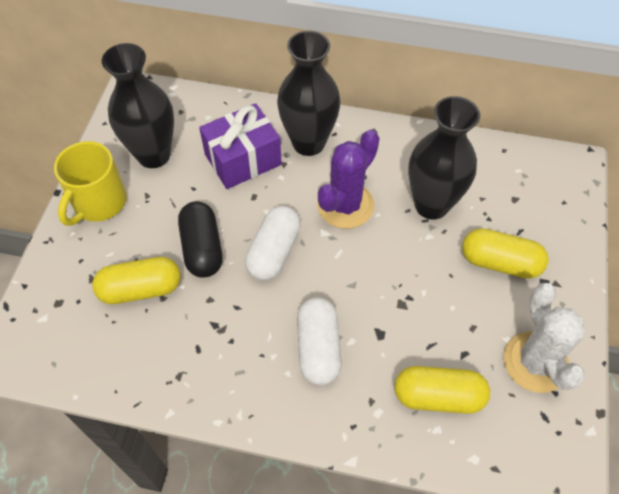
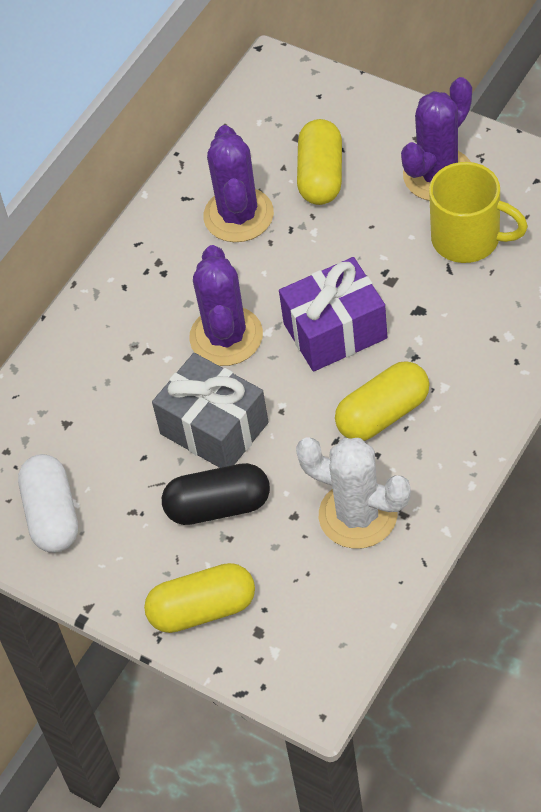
black vase: 3 -> 0
grey gift: 0 -> 1
purple cactus: 1 -> 3
white capsule: 2 -> 1

